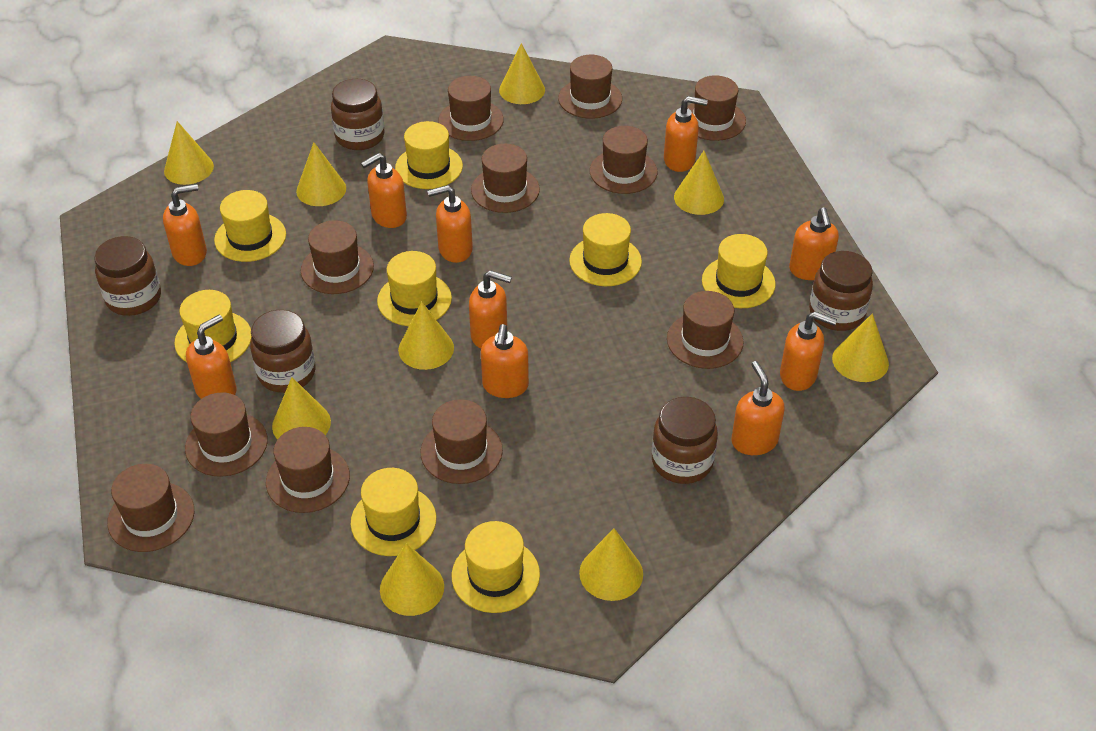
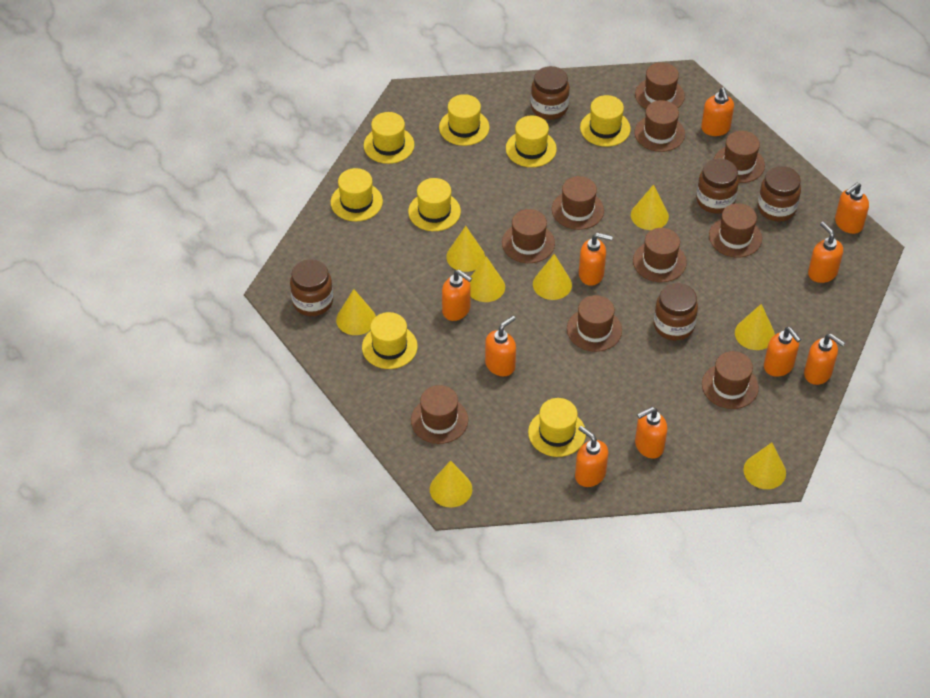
brown hat: 11 -> 10
yellow cone: 9 -> 8

